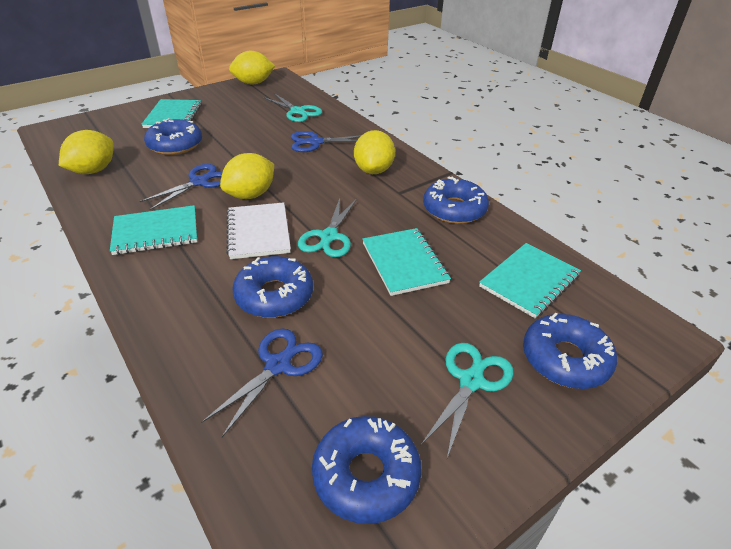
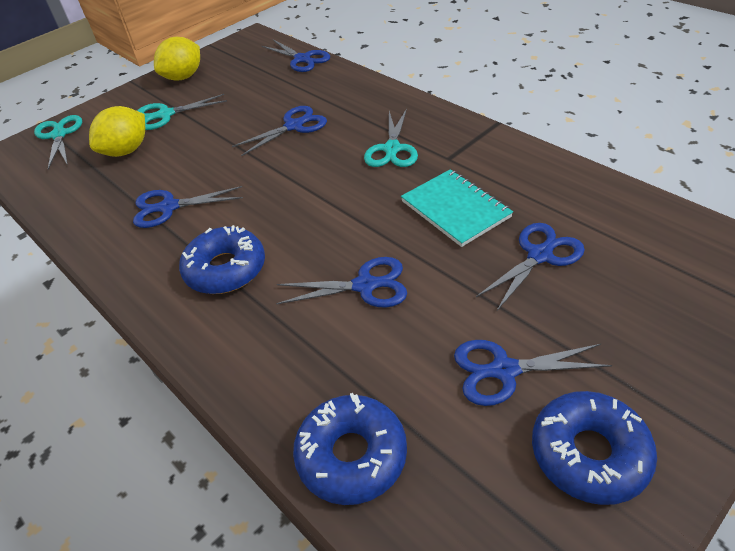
blue donut: 5 -> 3
blue scissors: 3 -> 6
turquoise notebook: 4 -> 1
white notebook: 1 -> 0
yellow lemon: 4 -> 2

